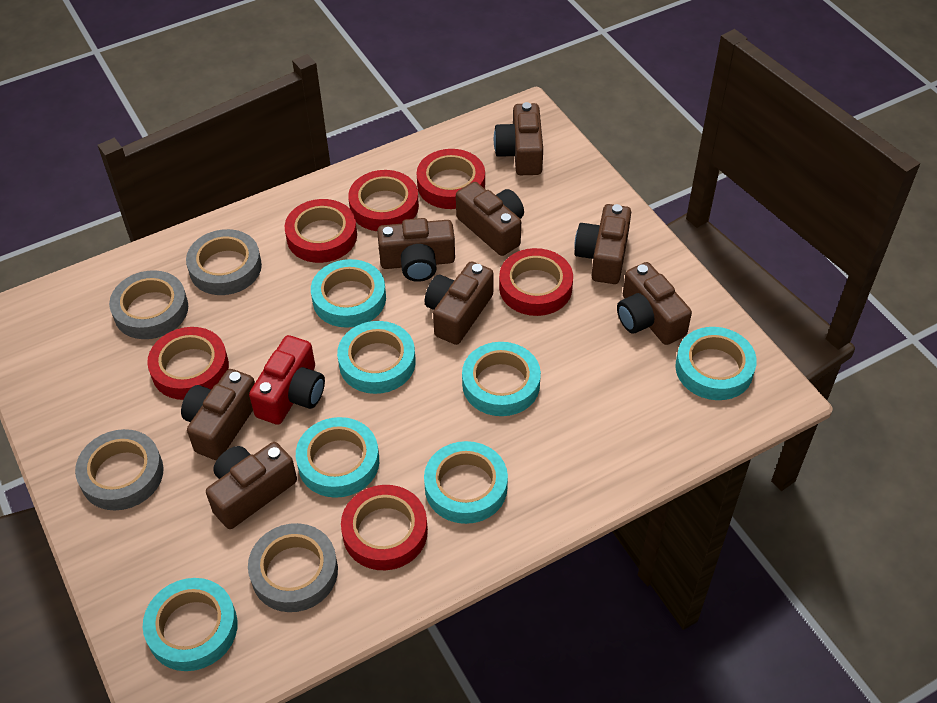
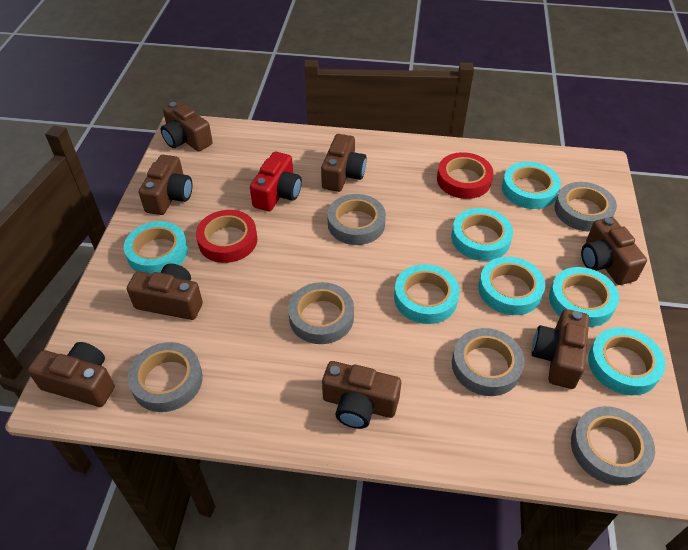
grey tape: 4 -> 6
red tape: 6 -> 2

